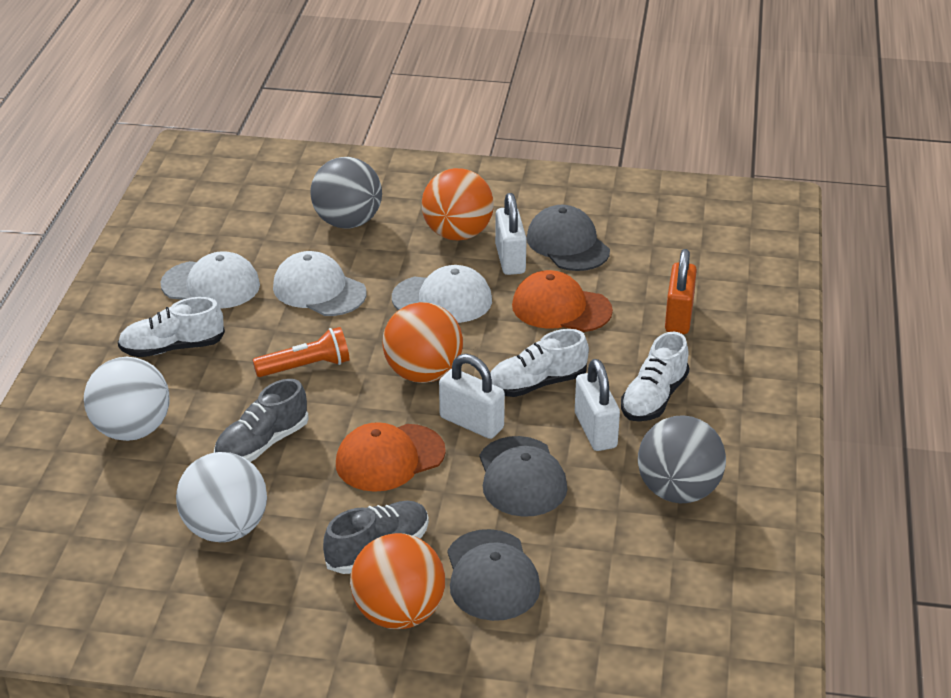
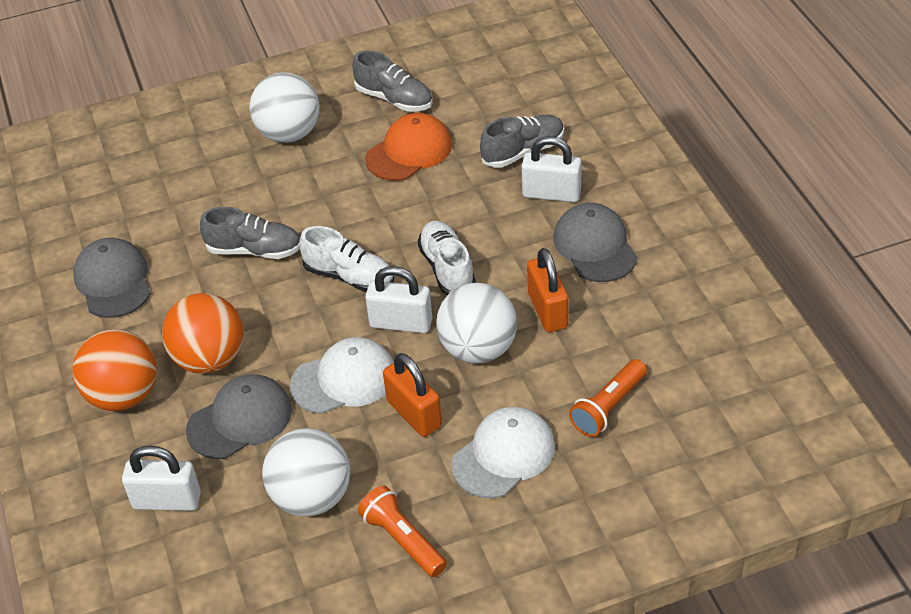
grey ball: 2 -> 0
grey shoe: 2 -> 3
orange ball: 3 -> 2
orange cap: 2 -> 1
orange flashlight: 1 -> 2
orange padlock: 1 -> 2
white ball: 2 -> 3
white cap: 3 -> 2
white shoe: 3 -> 2

